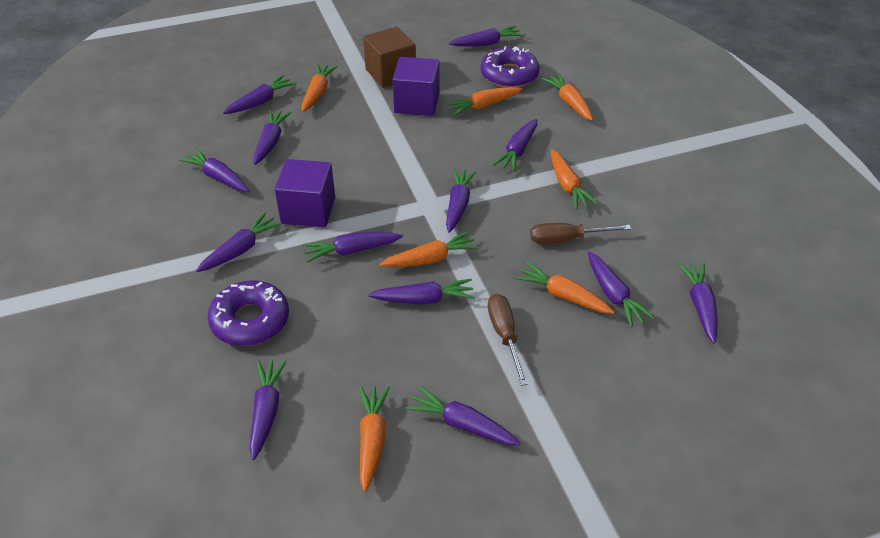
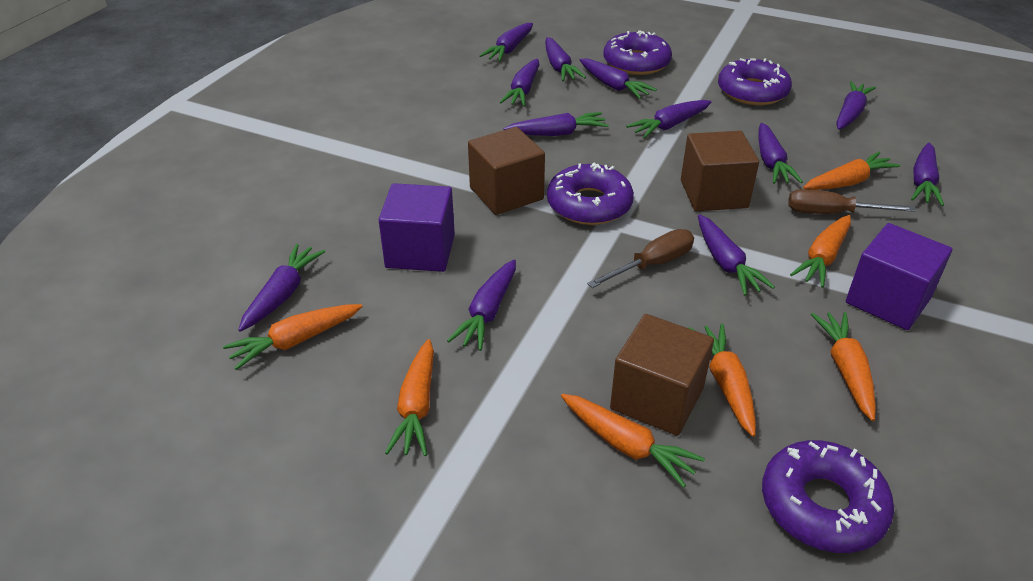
brown cube: 1 -> 3
purple carrot: 13 -> 12
purple donut: 2 -> 4

